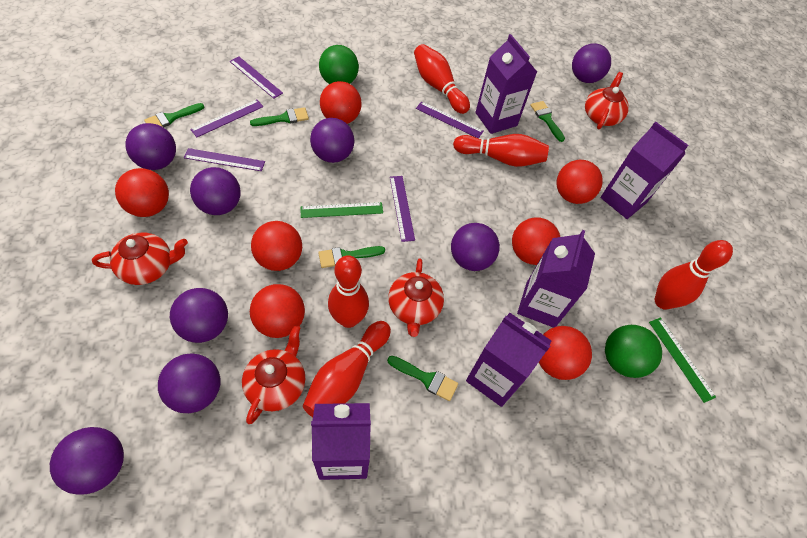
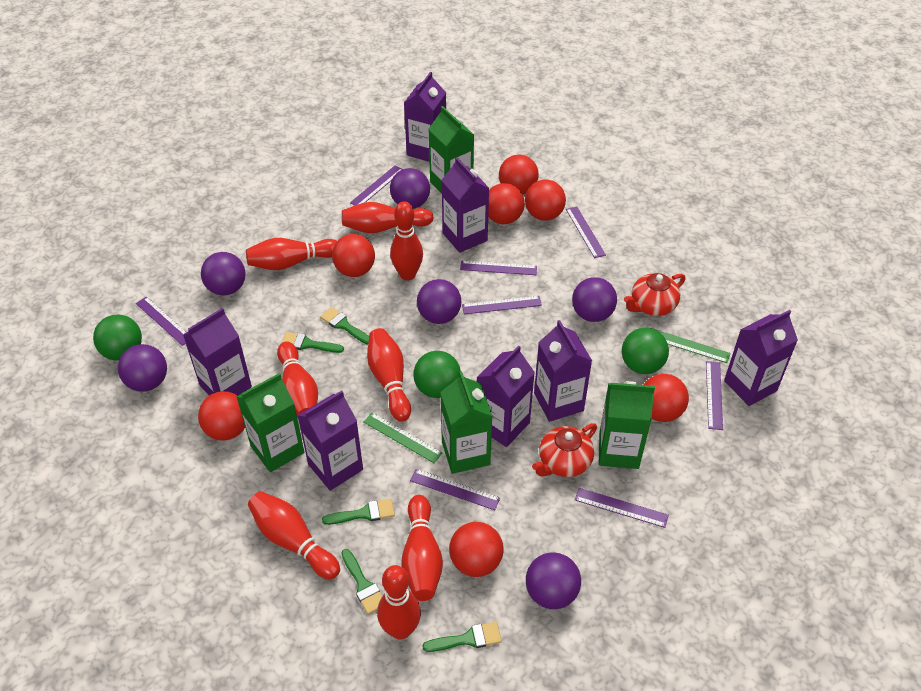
green ball: 2 -> 3
green carton: 0 -> 4
purple ball: 8 -> 6
purple carton: 5 -> 7
purple ruler: 5 -> 8
red bowling pin: 5 -> 8
red teapot: 4 -> 2

